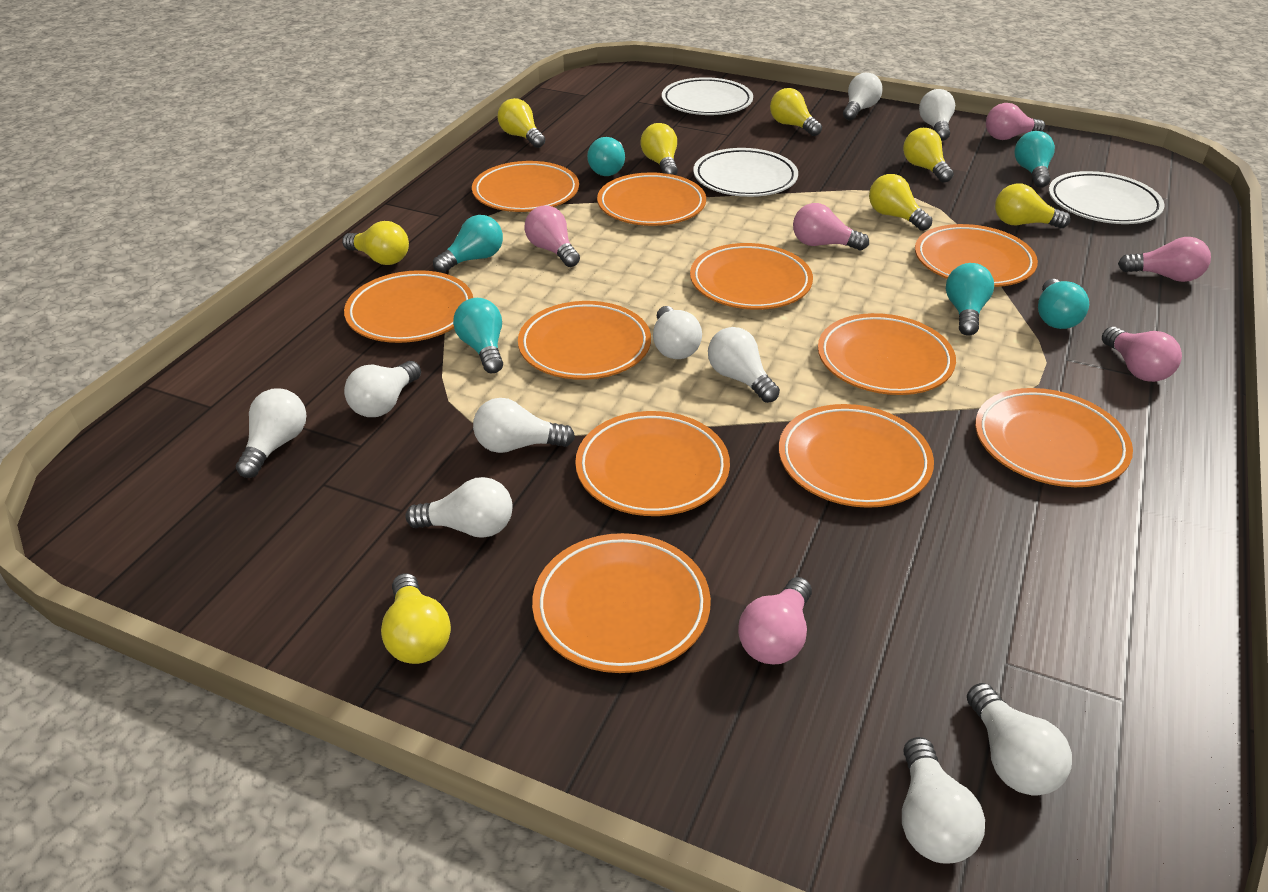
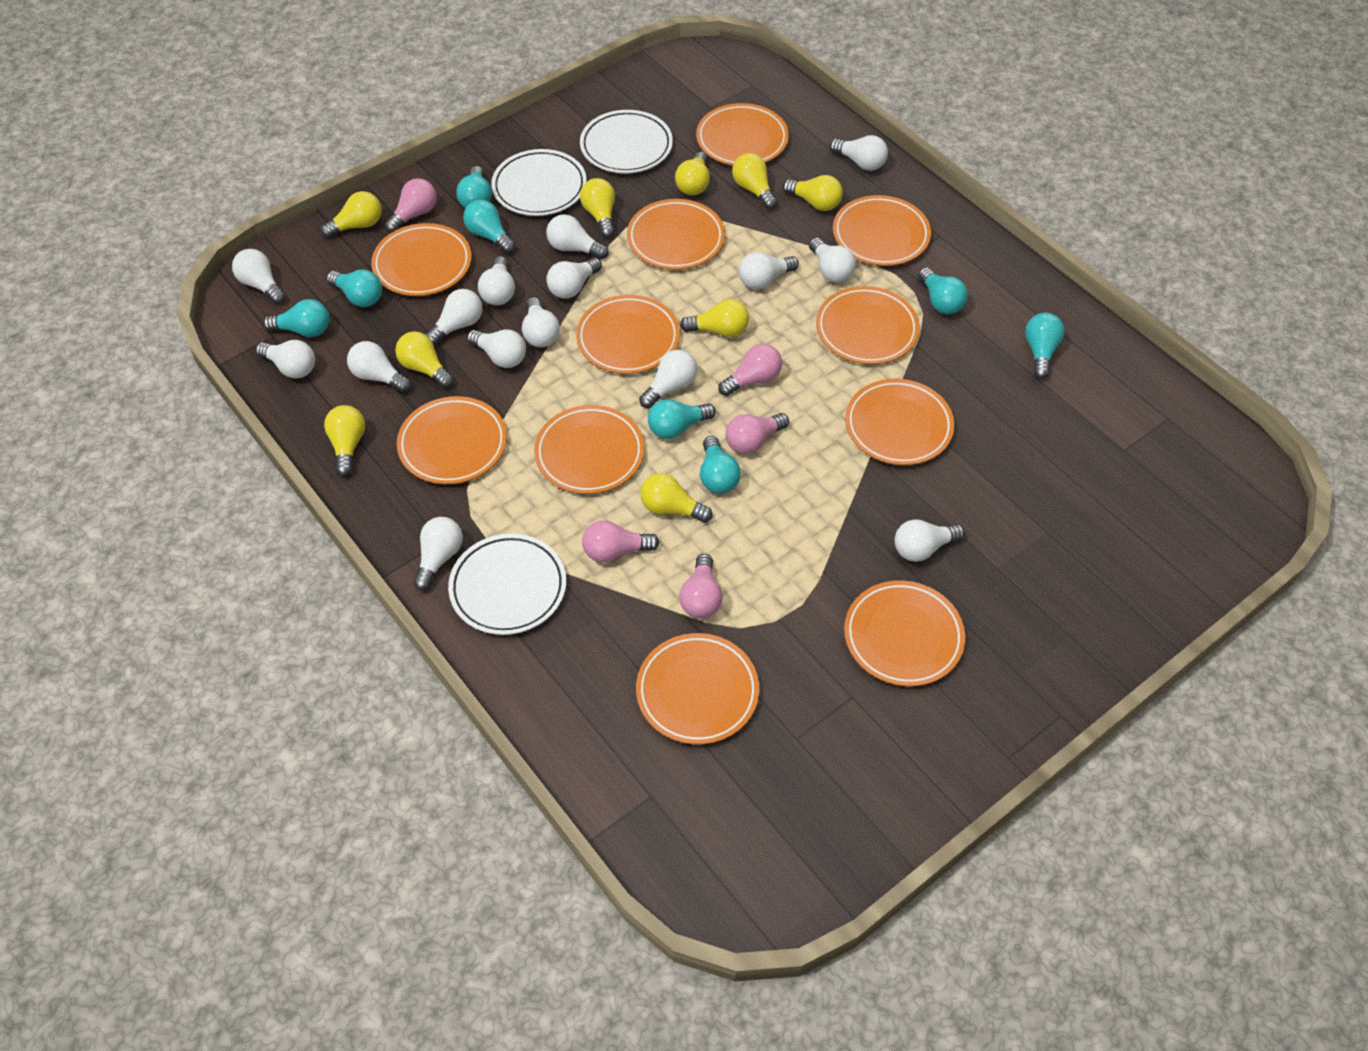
pink light bulb: 6 -> 5
turquoise light bulb: 6 -> 8
white light bulb: 10 -> 15
yellow light bulb: 8 -> 9

